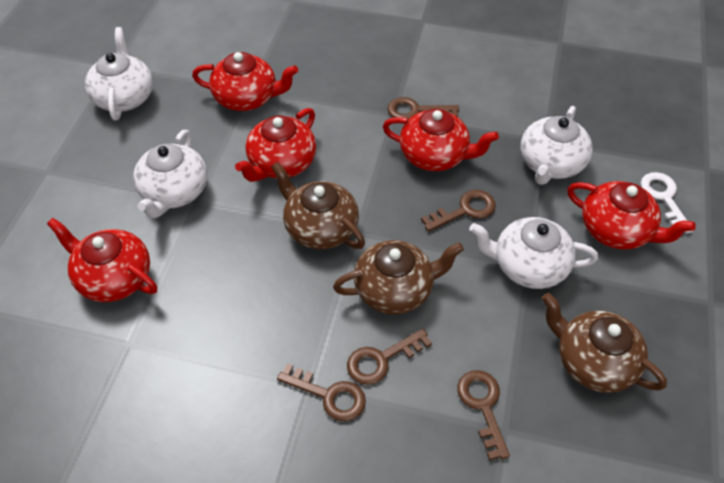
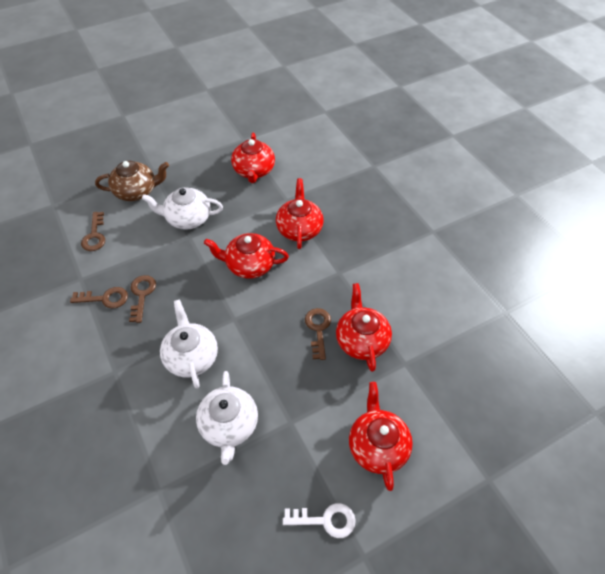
brown key: 5 -> 4
brown teapot: 3 -> 1
white teapot: 4 -> 3

